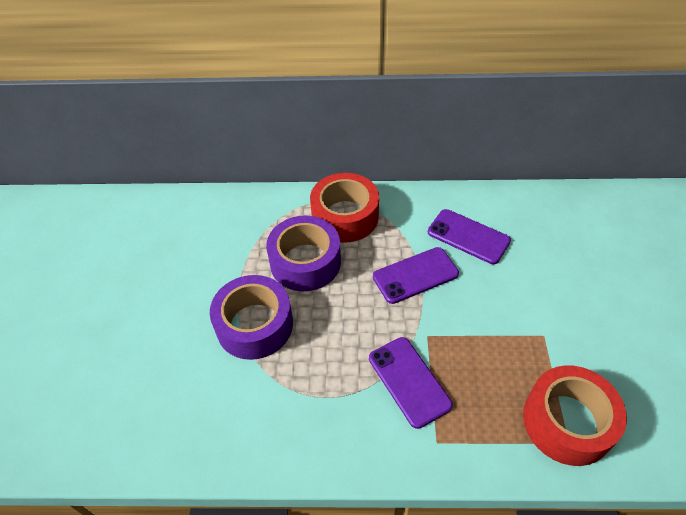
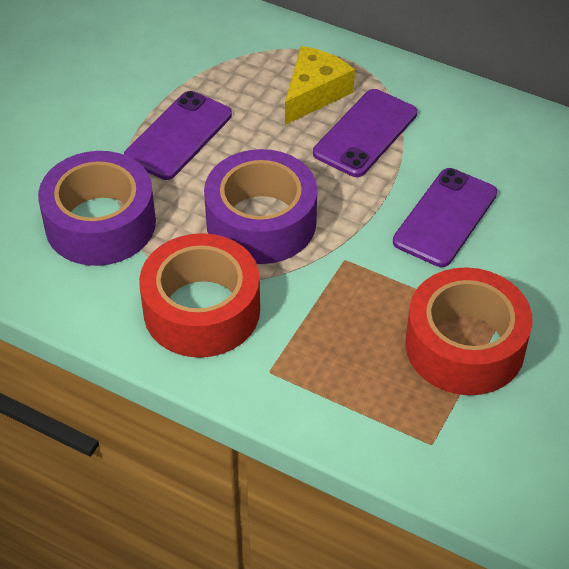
yellow cheese: 0 -> 1

